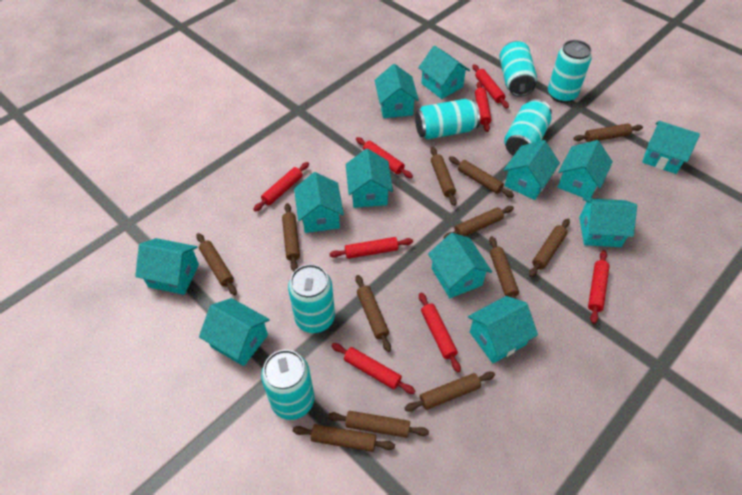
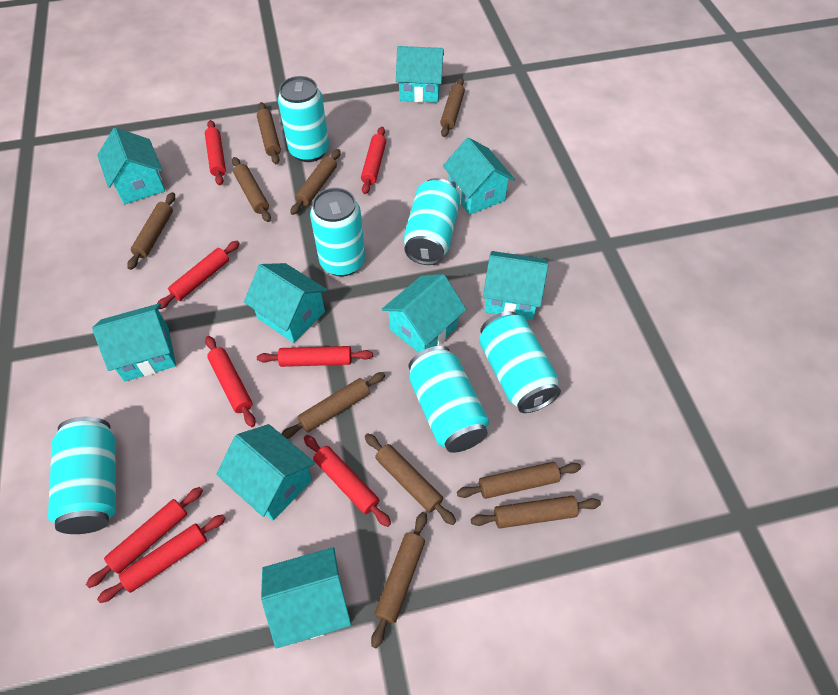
brown rolling pin: 12 -> 10
turquoise house: 12 -> 9

